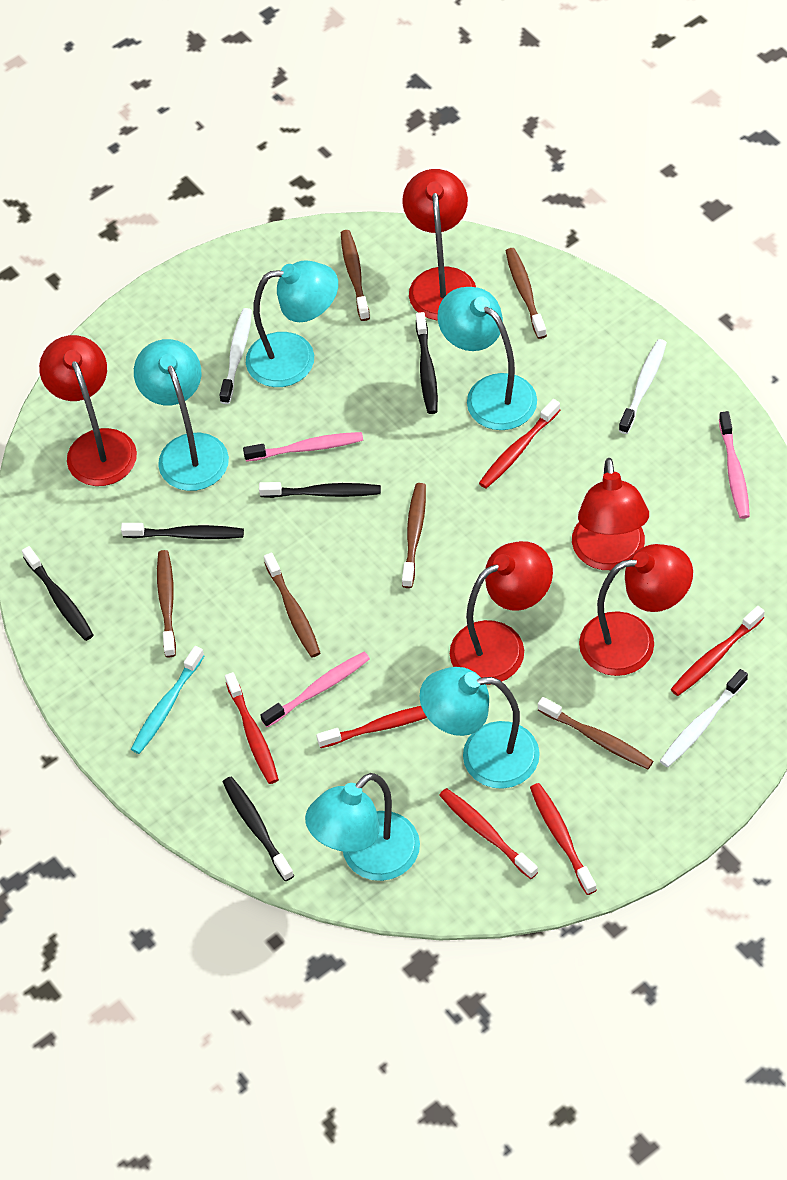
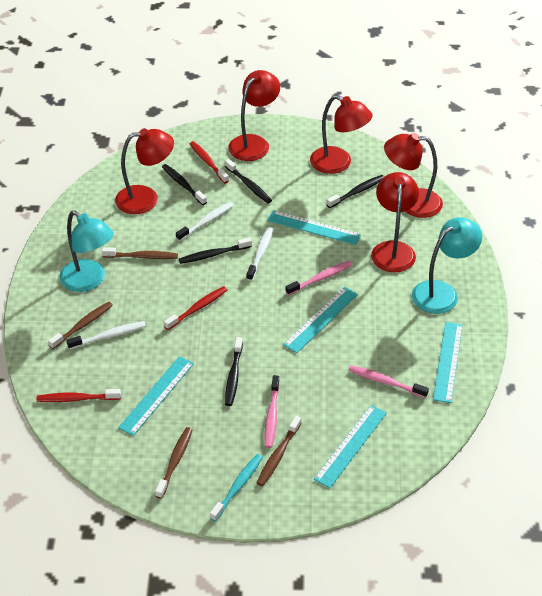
brown toothbrush: 6 -> 4
red toothbrush: 6 -> 3
turquoise lamp: 5 -> 2
turquoise ruler: 0 -> 5

